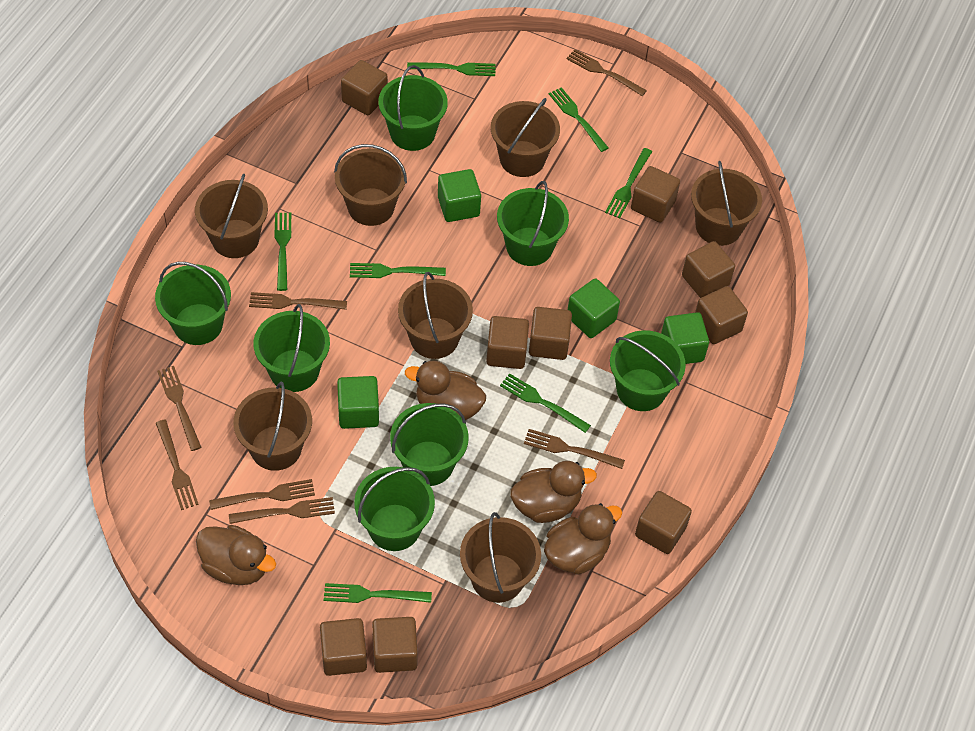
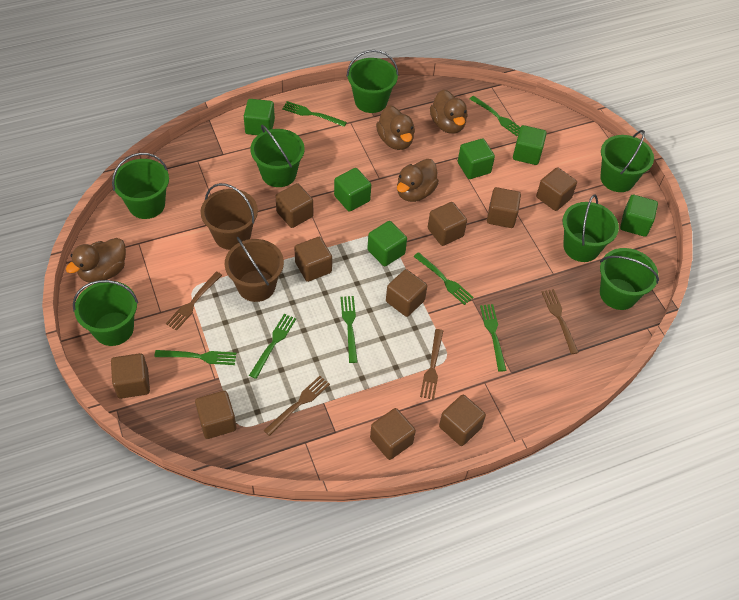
brown bucket: 7 -> 2
brown cube: 9 -> 10
brown fork: 7 -> 4
green cube: 4 -> 6

